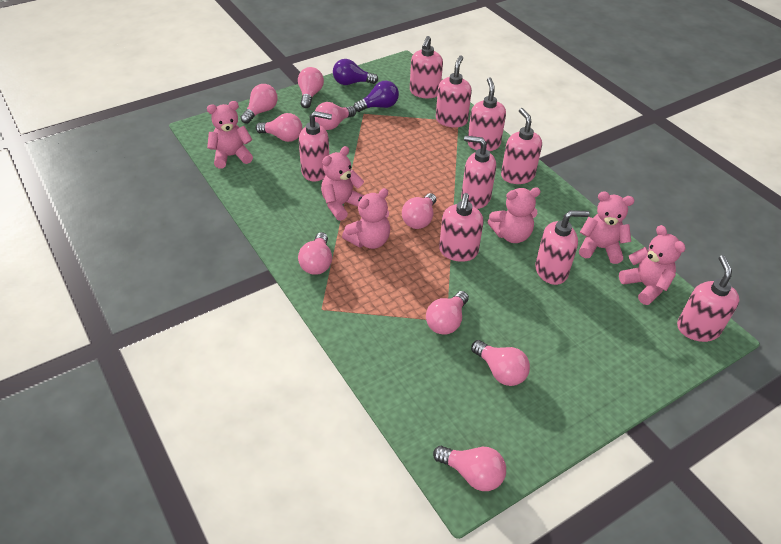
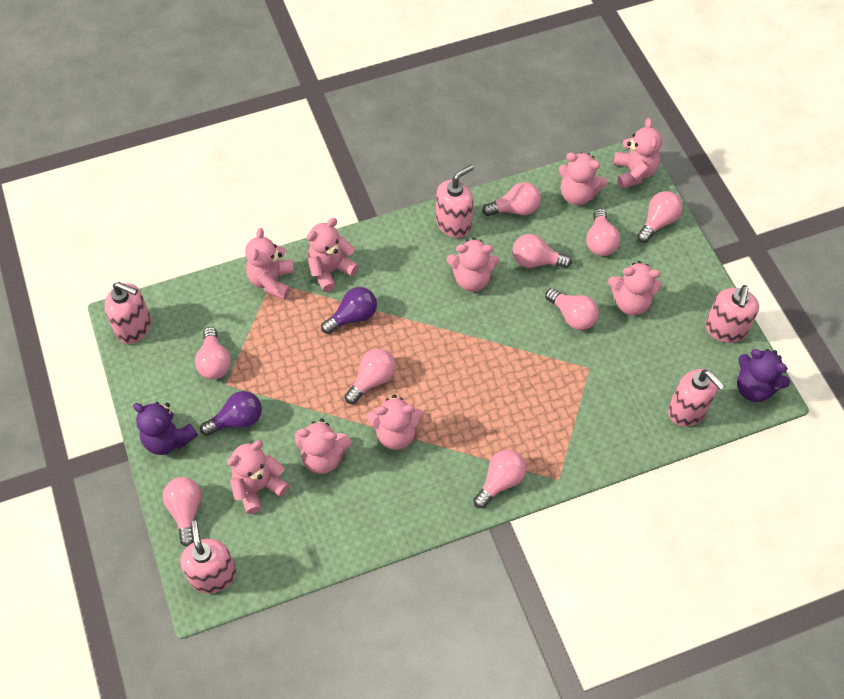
pink soap dispenser: 9 -> 5
pink teddy bear: 6 -> 9
purple teddy bear: 0 -> 2

